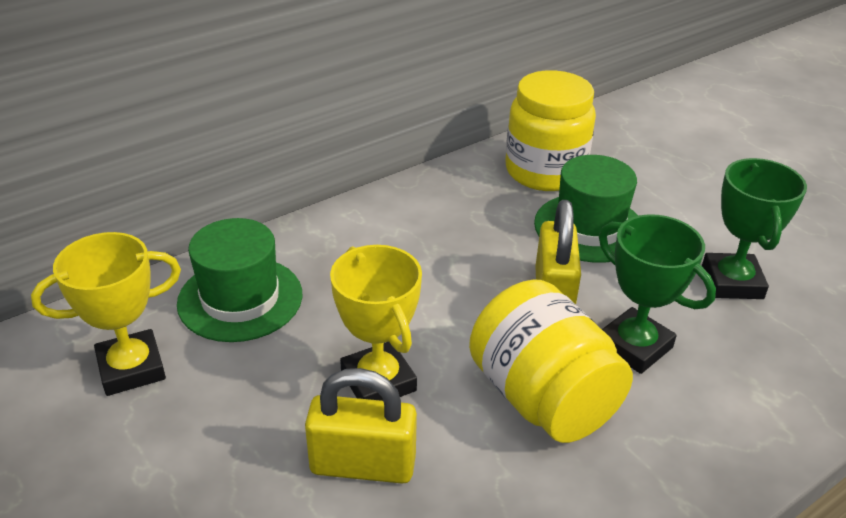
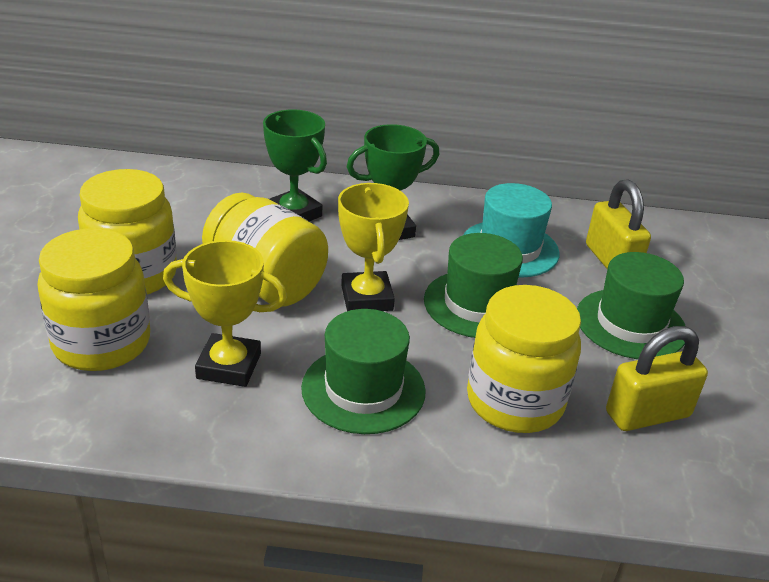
green hat: 2 -> 3
turquoise hat: 0 -> 1
yellow jar: 2 -> 4

